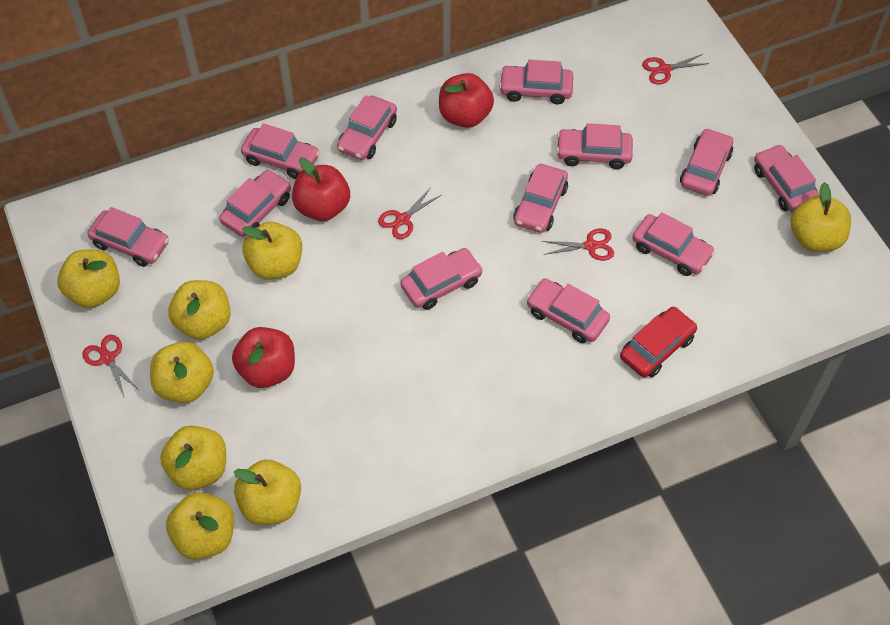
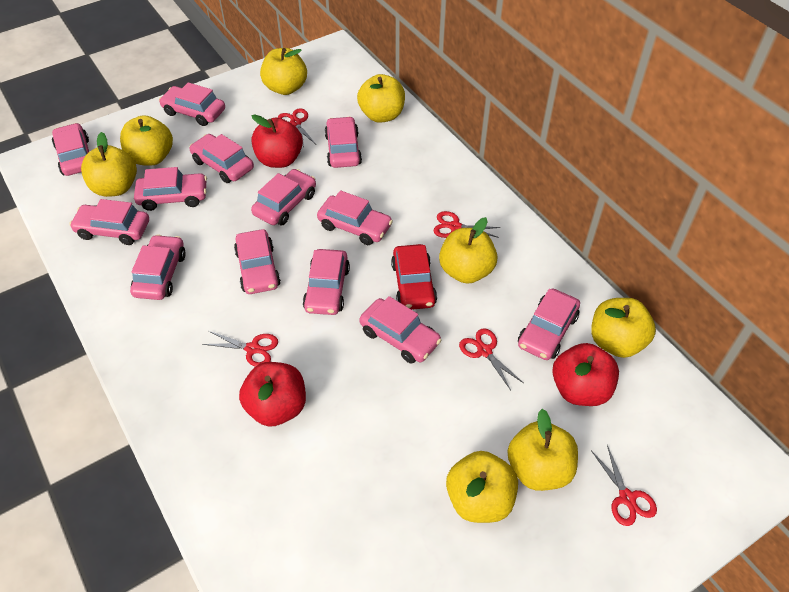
pink car: 12 -> 13
red scissors: 4 -> 5

